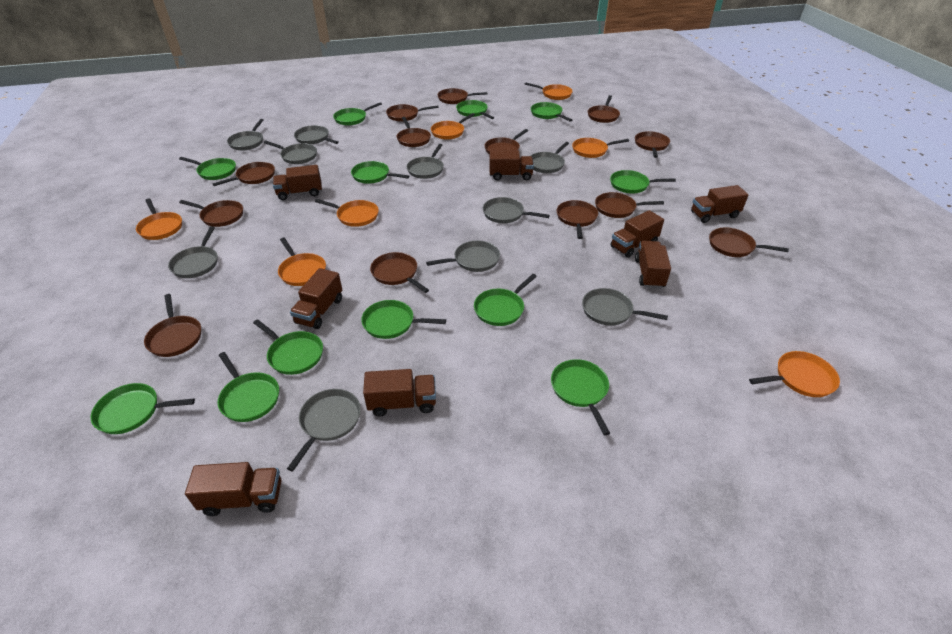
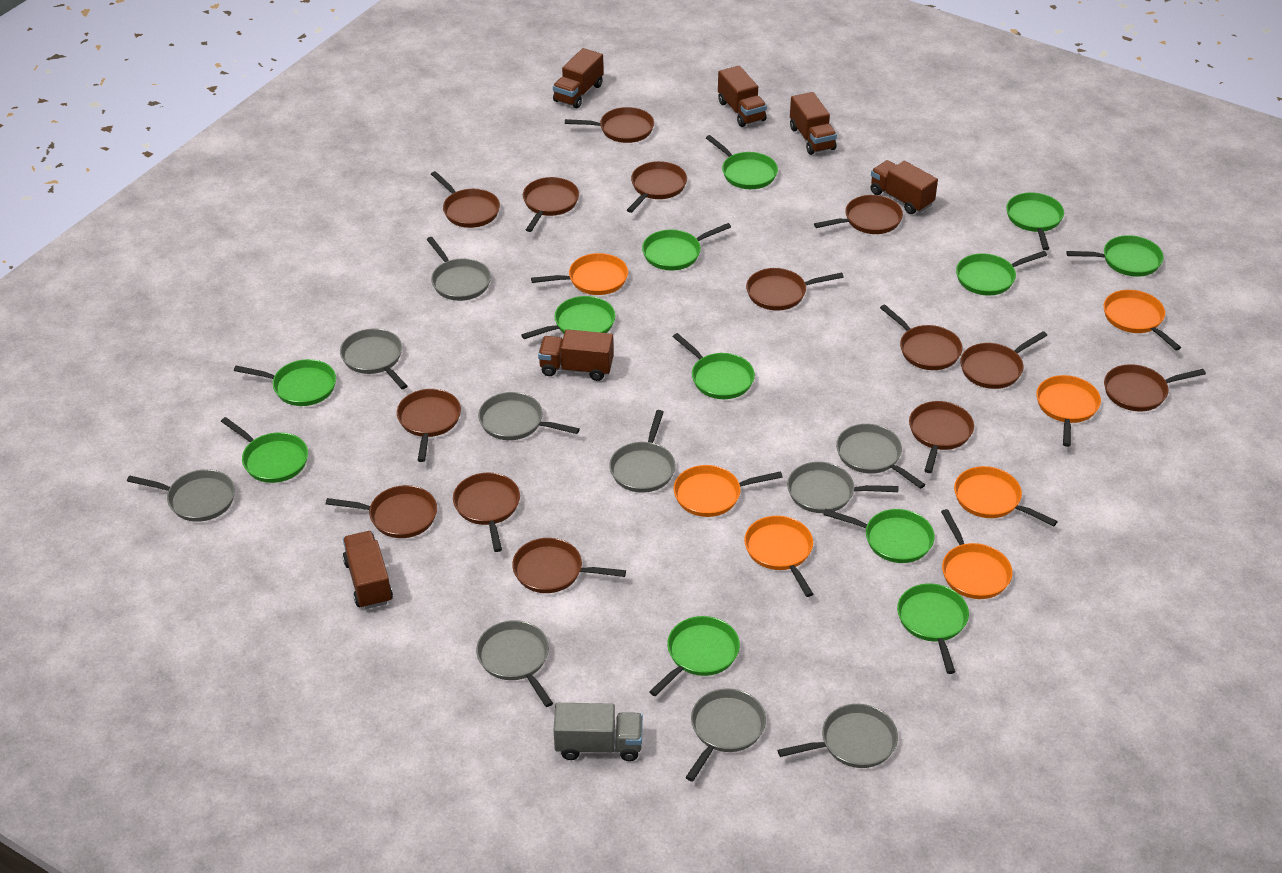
brown pan: 13 -> 14
brown truck: 8 -> 6
grey truck: 0 -> 1

